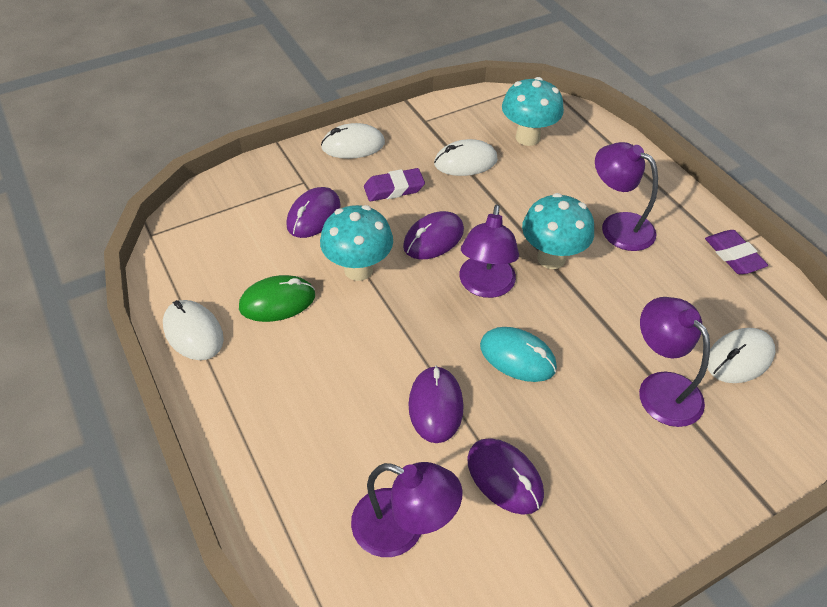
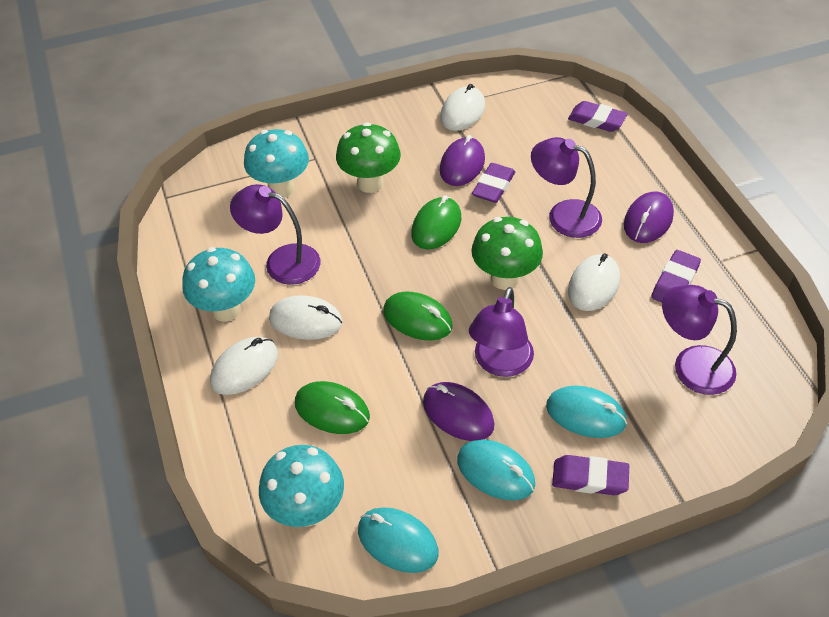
green mouse: 1 -> 3
green mushroom: 0 -> 2
purple eraser: 2 -> 4
purple mouse: 4 -> 3
turquoise mouse: 1 -> 3

